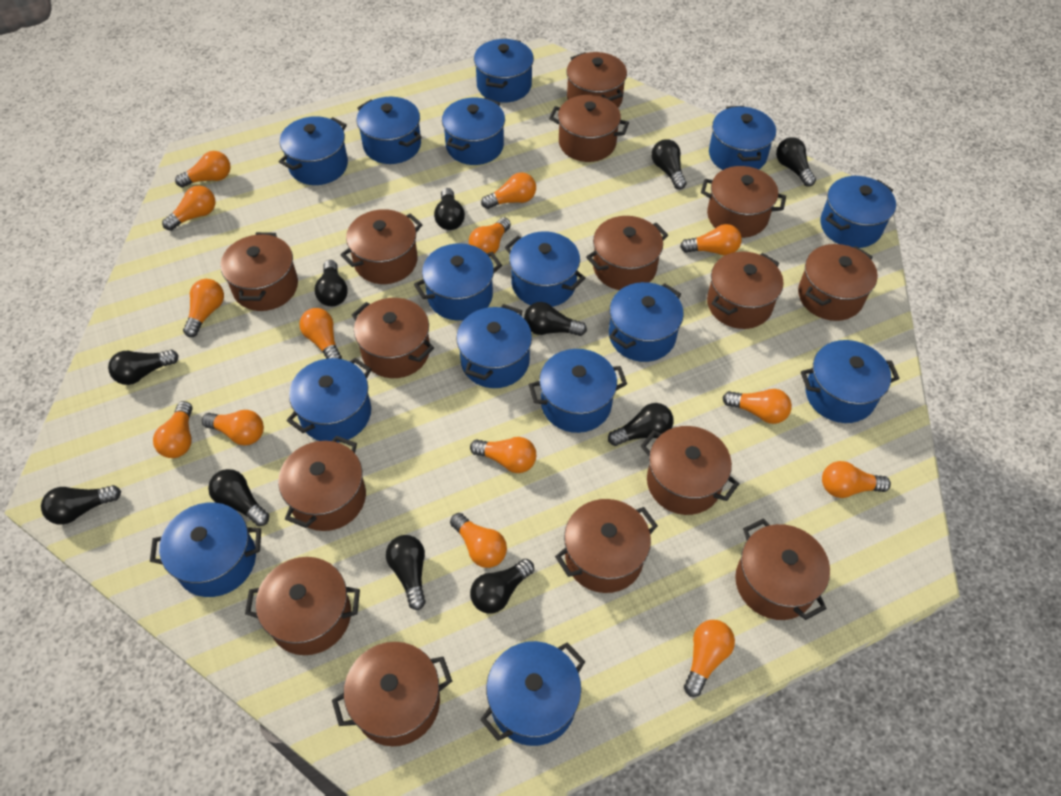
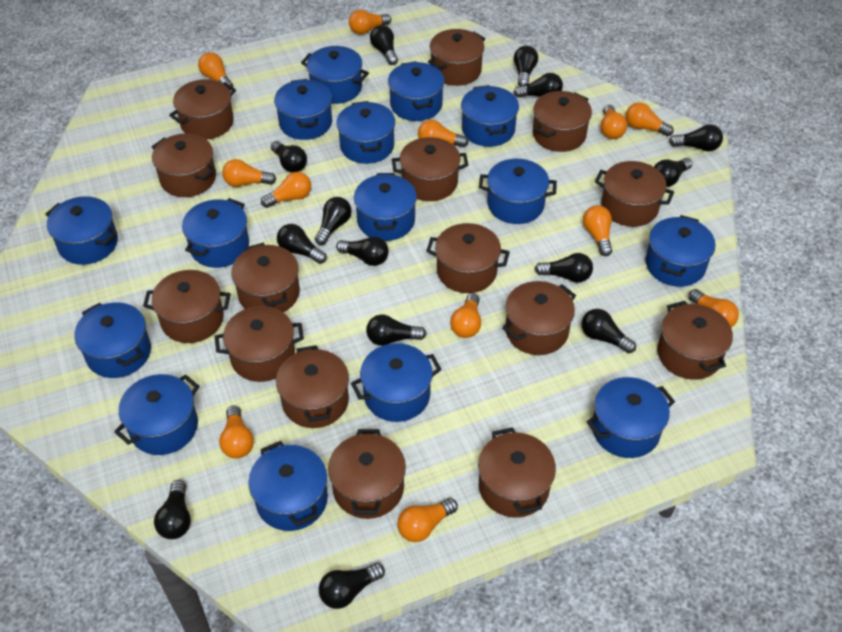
black light bulb: 11 -> 14
orange light bulb: 14 -> 12

